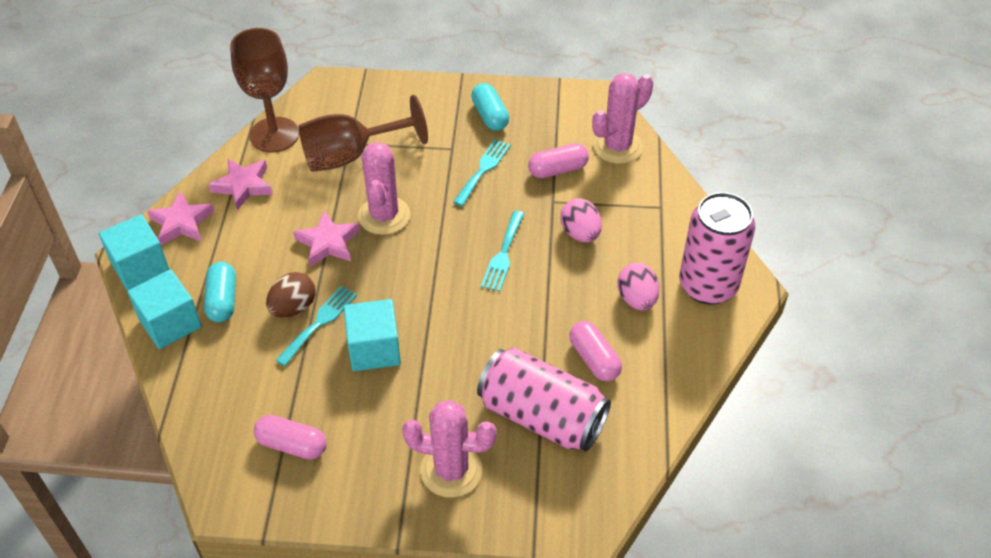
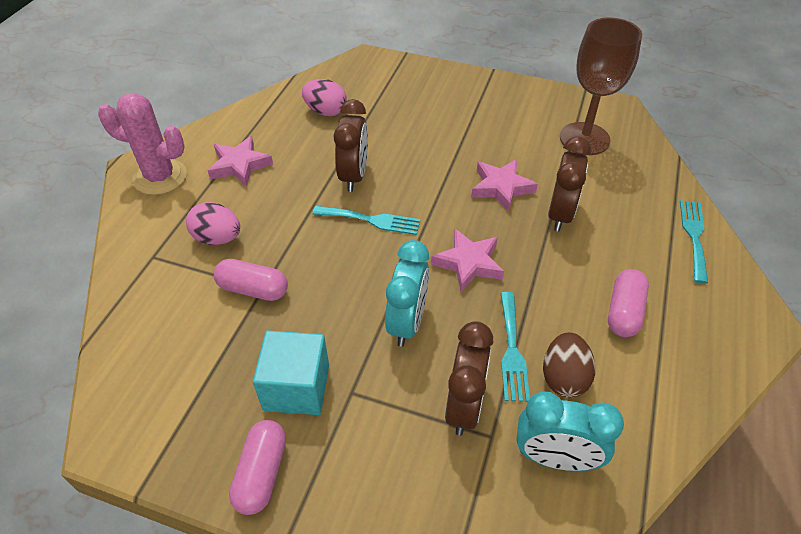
brown clock: 0 -> 3
brown goblet: 2 -> 1
pink cactus: 3 -> 1
pink can: 2 -> 0
turquoise capsule: 2 -> 0
turquoise clock: 0 -> 2
turquoise cube: 3 -> 1

